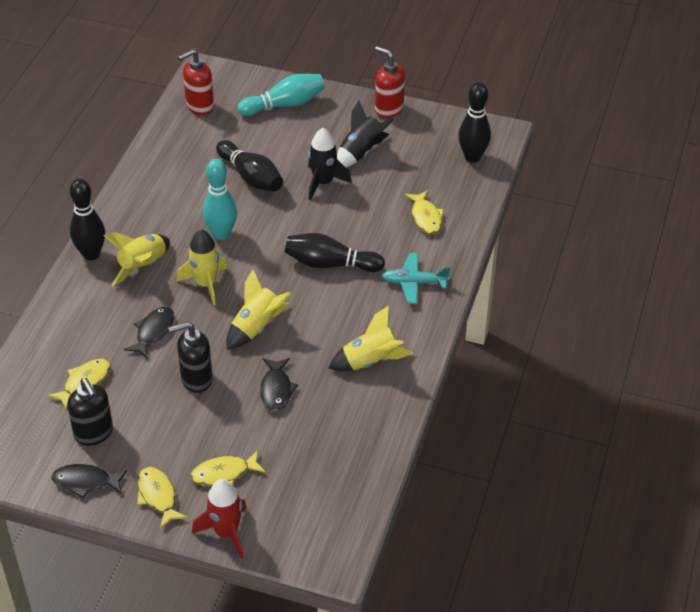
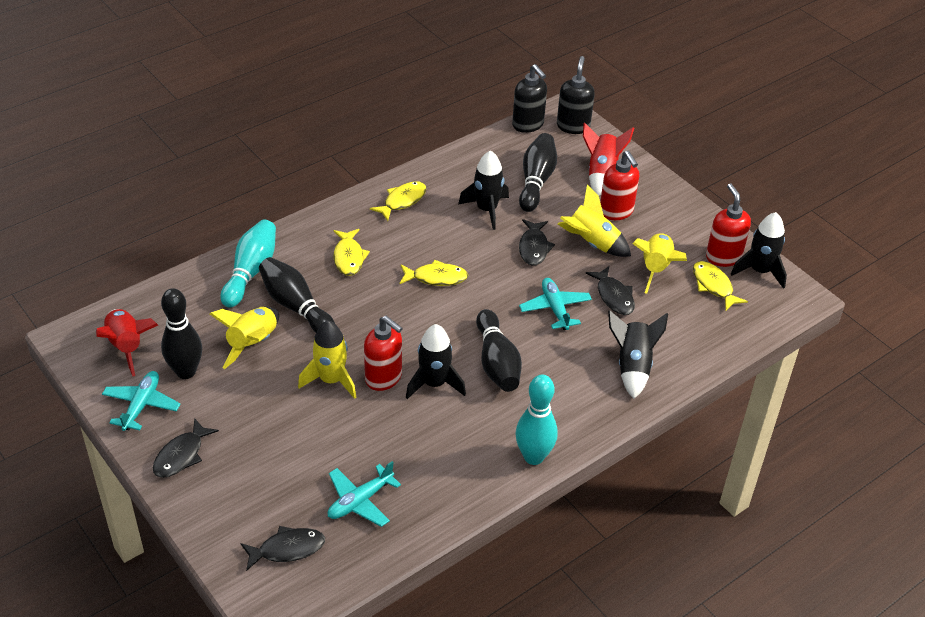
black fish: 3 -> 4
black rocket: 2 -> 4
red rocket: 1 -> 2
red soap dispenser: 2 -> 3
turquoise plane: 1 -> 3

